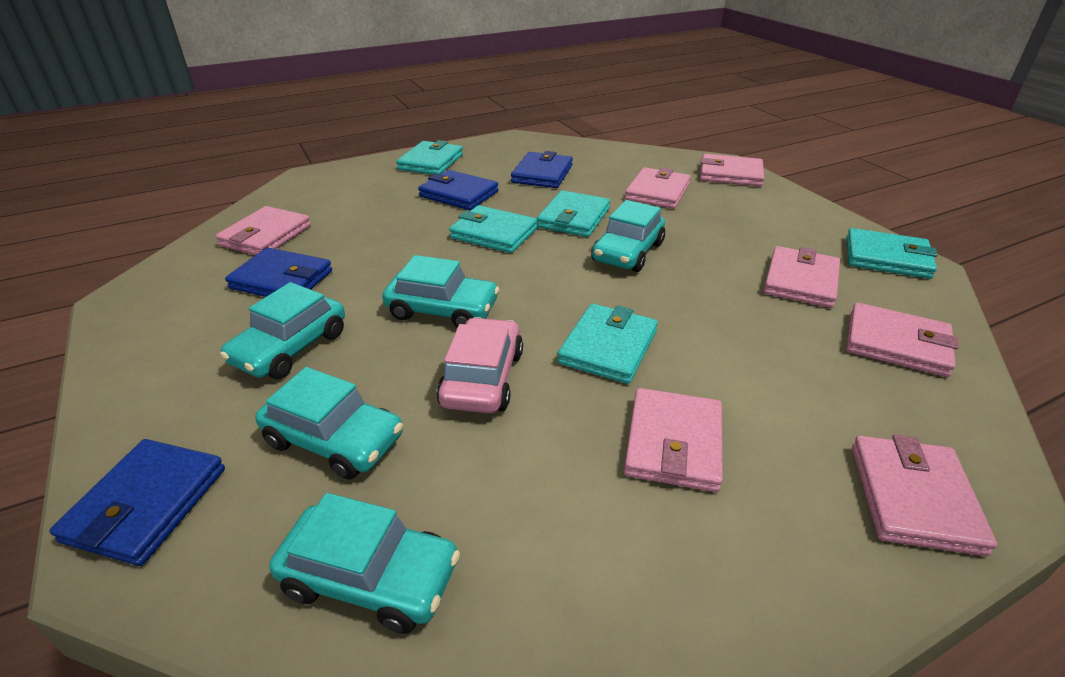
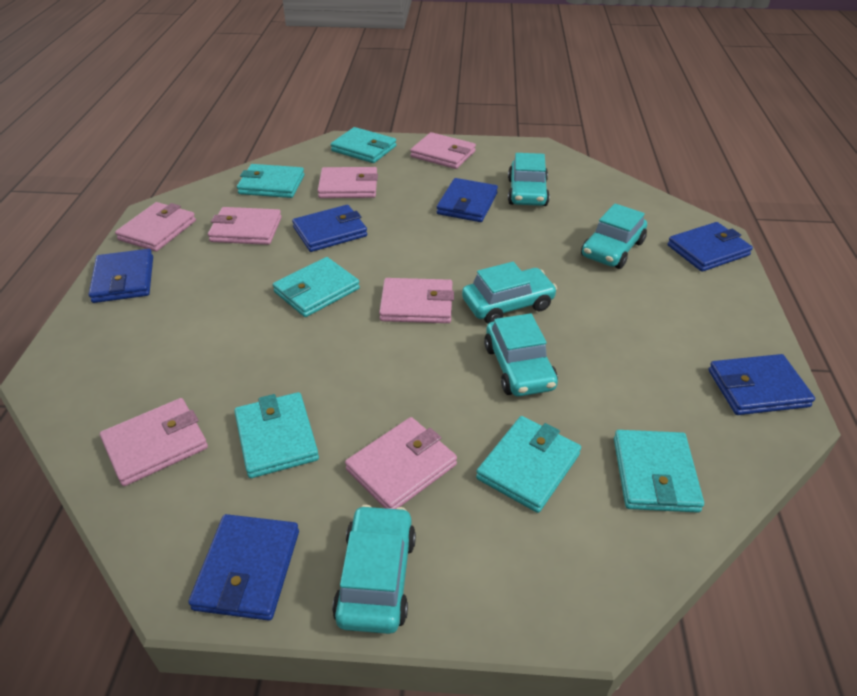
blue wallet: 4 -> 6
pink car: 1 -> 0
turquoise wallet: 5 -> 6

